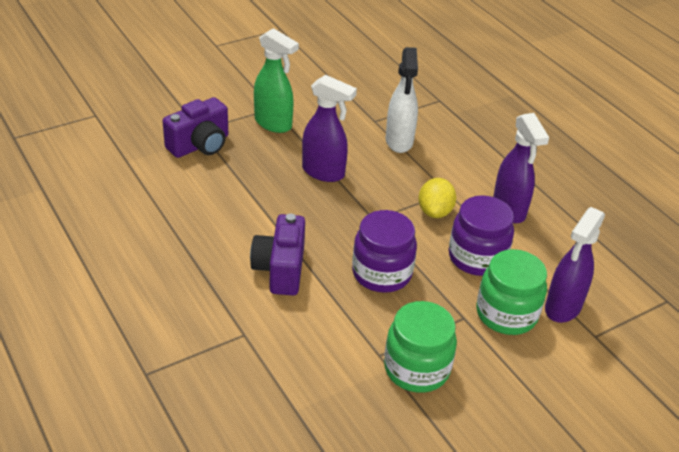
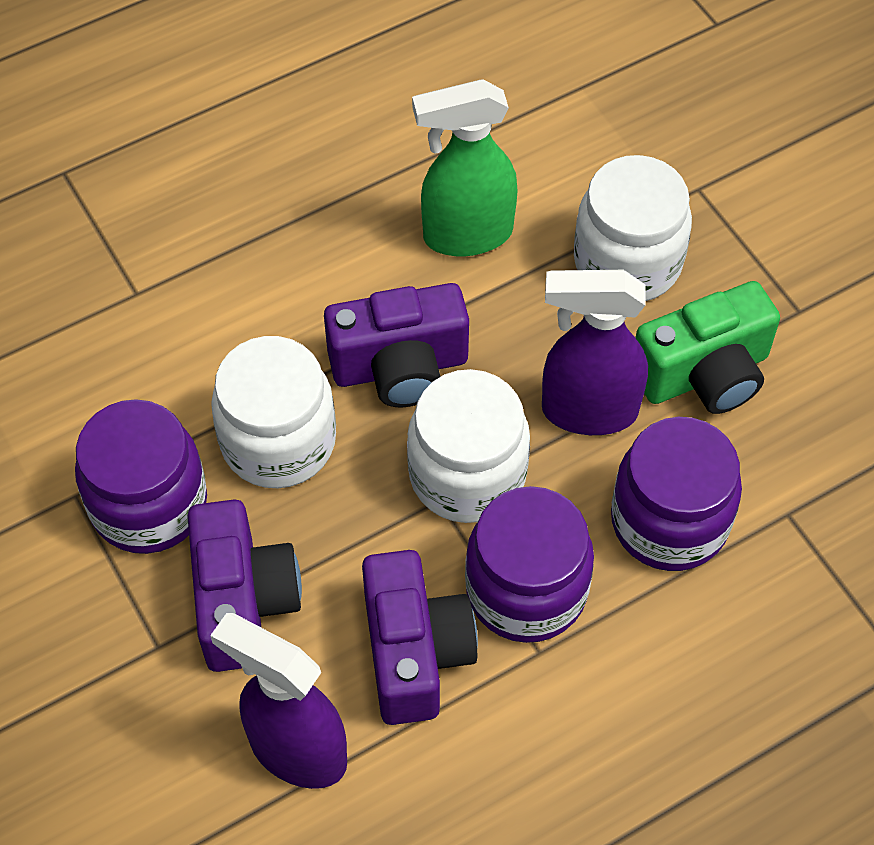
green camera: 0 -> 1
green jar: 2 -> 0
purple camera: 2 -> 3
purple jar: 2 -> 3
purple spray bottle: 3 -> 2
white jar: 0 -> 3
white spray bottle: 1 -> 0
yellow lemon: 1 -> 0

